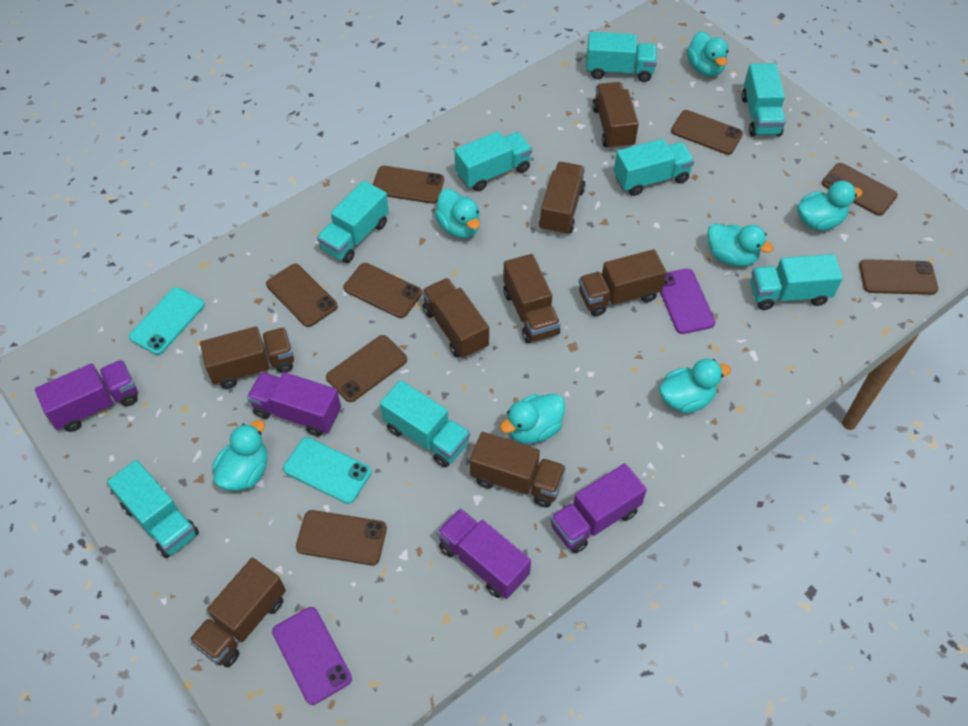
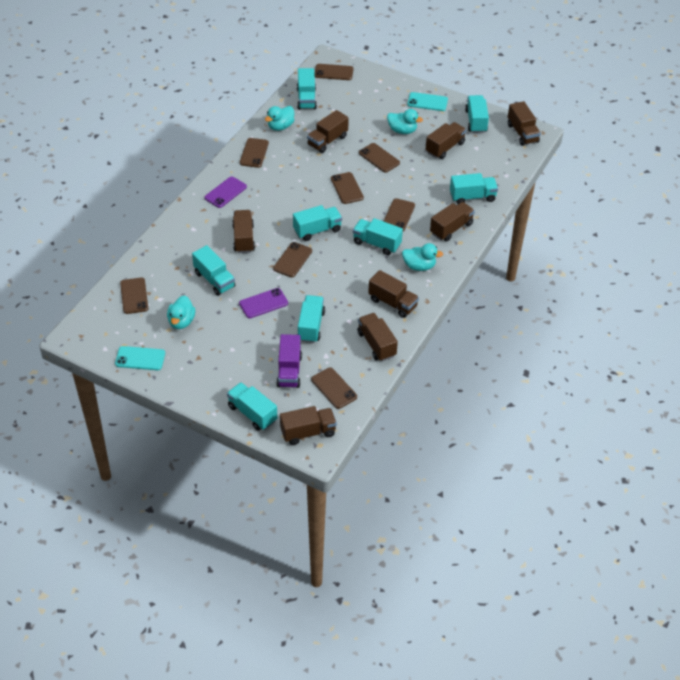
purple truck: 4 -> 1
turquoise duck: 7 -> 4

